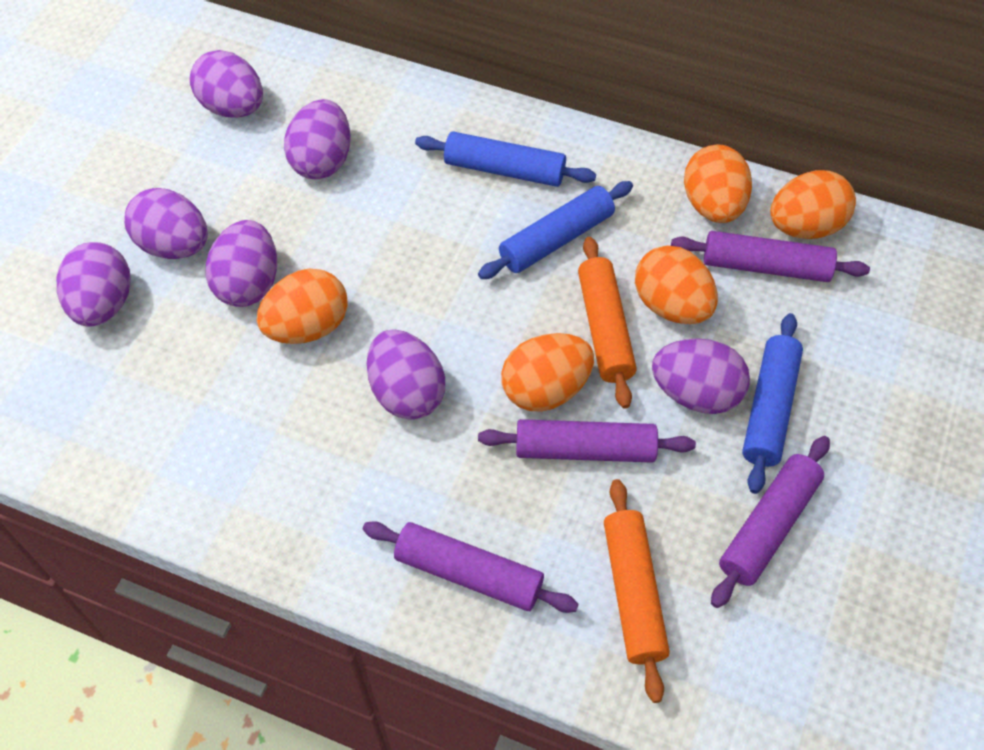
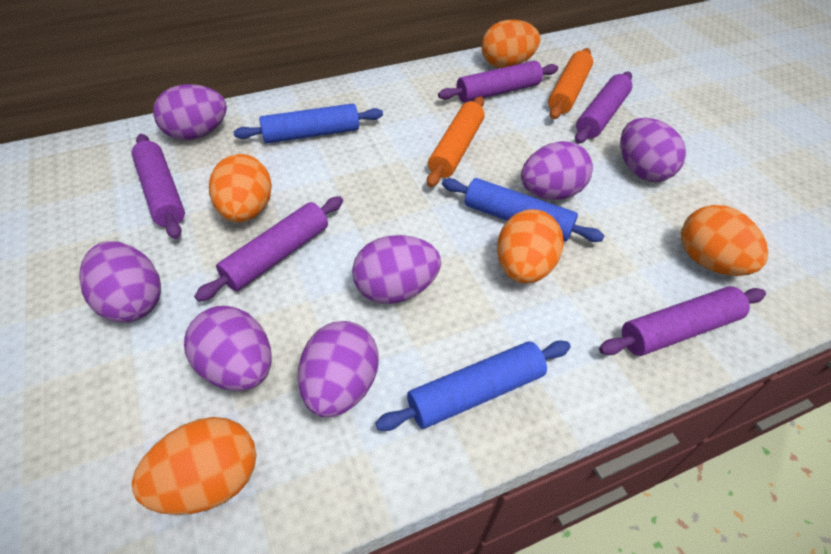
purple rolling pin: 4 -> 5

